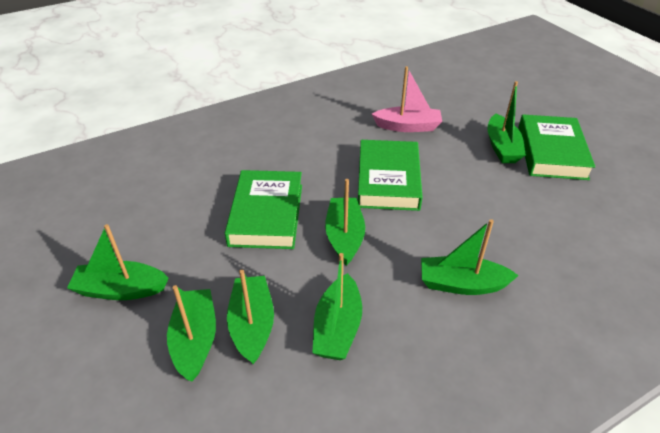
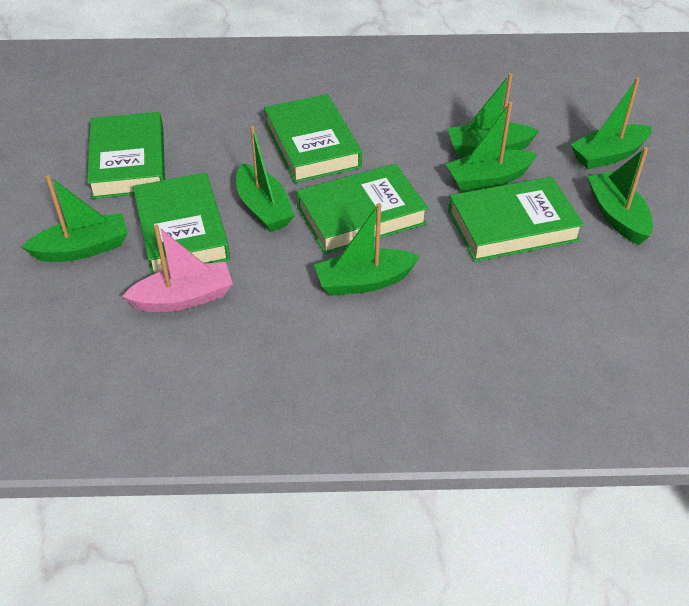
green book: 3 -> 5

